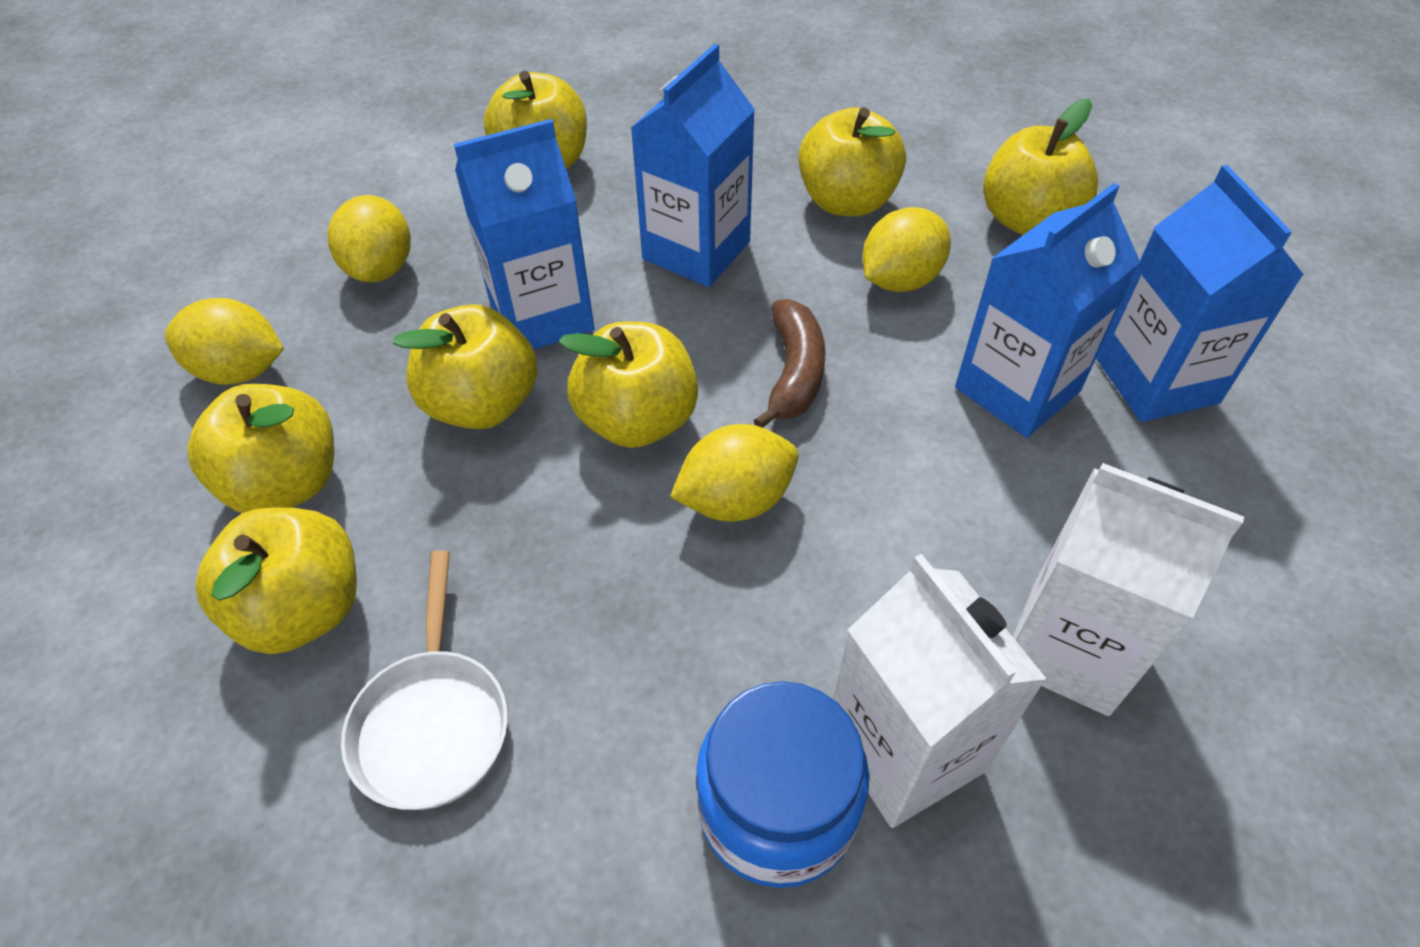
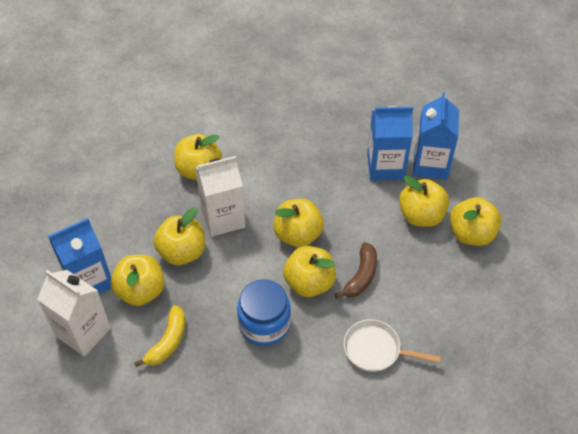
blue carton: 4 -> 3
yellow banana: 0 -> 1
yellow lemon: 4 -> 0

